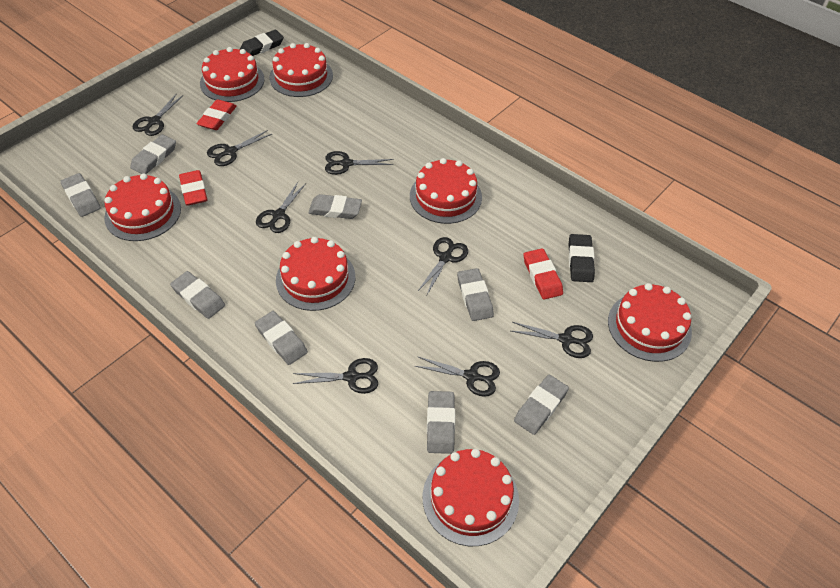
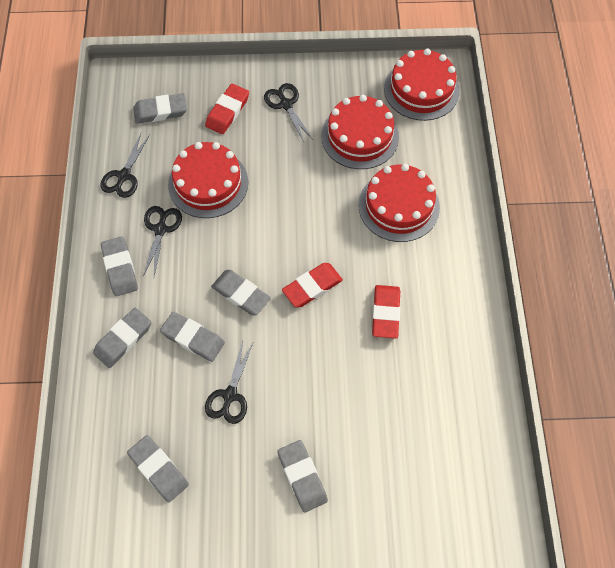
black eraser: 2 -> 0
black scissors: 8 -> 4
grey eraser: 8 -> 7
red cake: 7 -> 4

